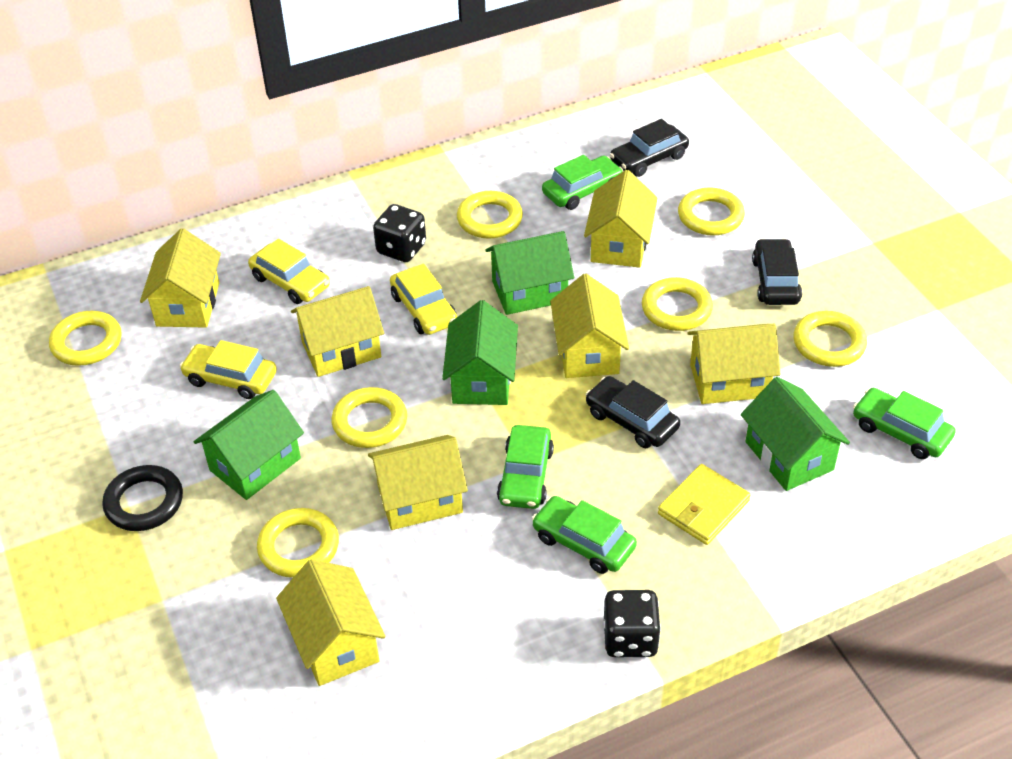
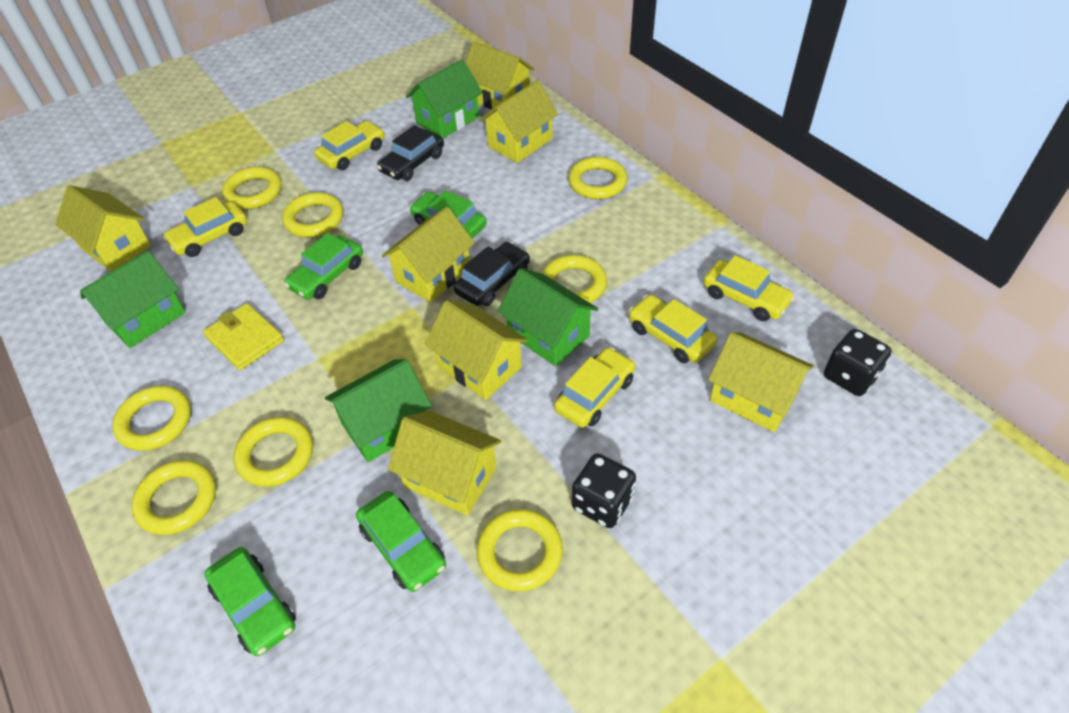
black car: 3 -> 2
black ring: 1 -> 0
yellow car: 3 -> 5
yellow ring: 7 -> 8

